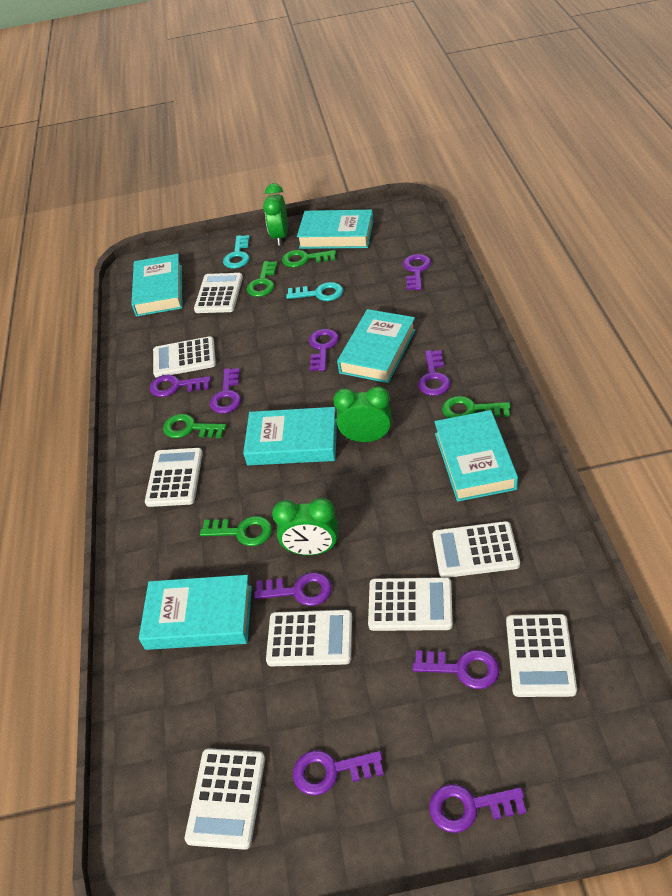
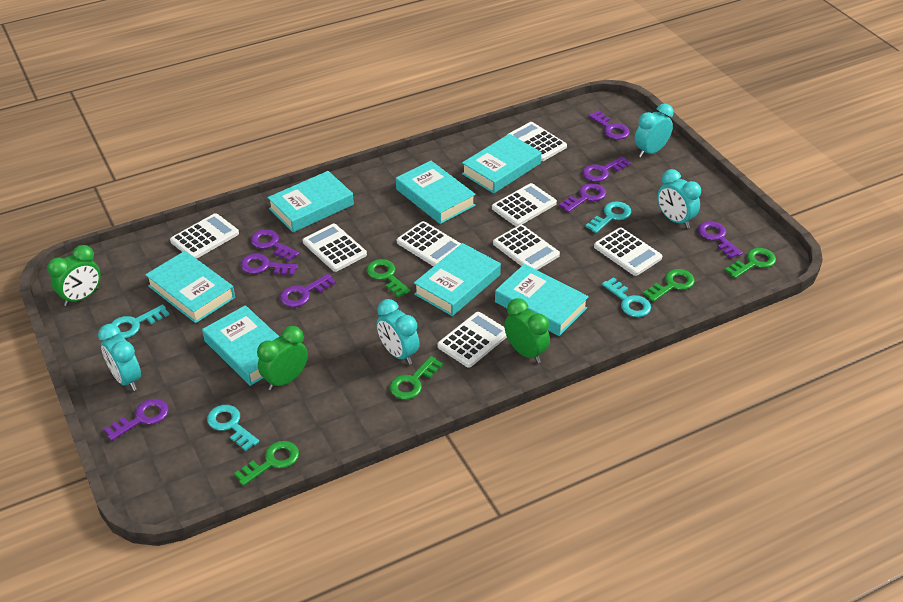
purple key: 9 -> 8
turquoise book: 6 -> 7
turquoise clock: 0 -> 4
turquoise key: 2 -> 4

